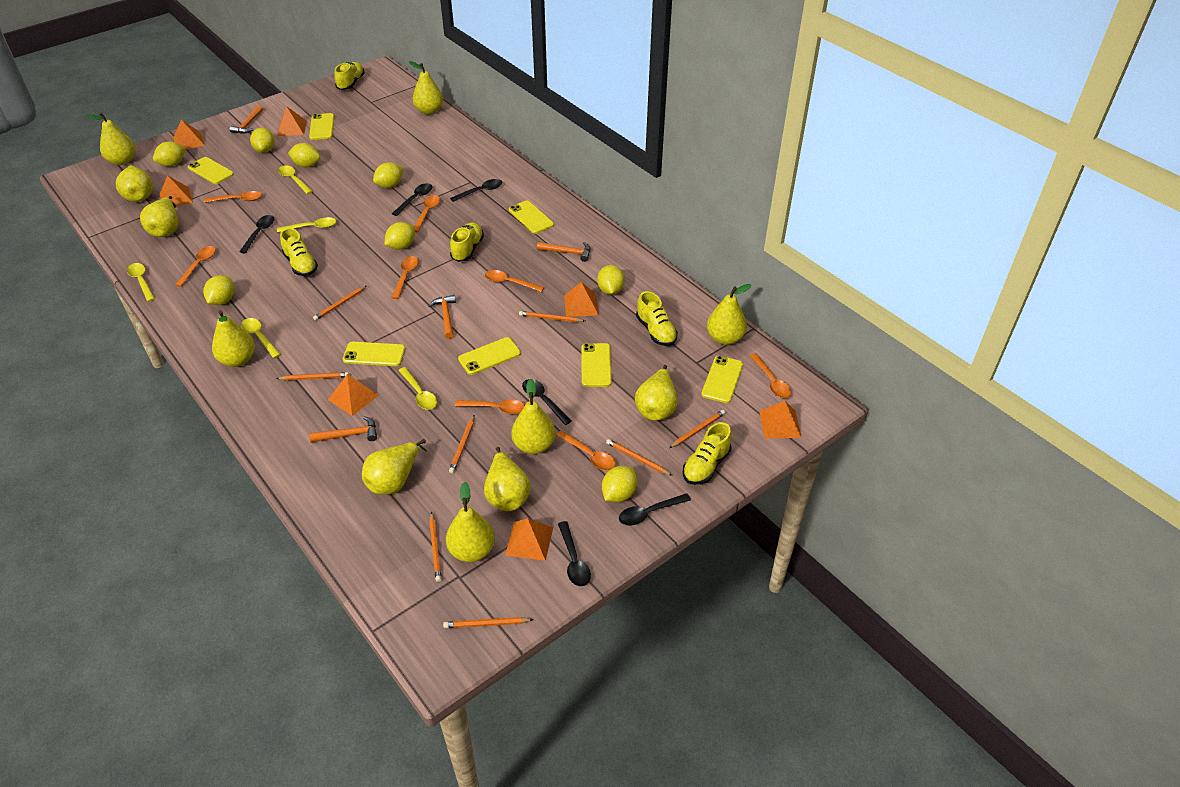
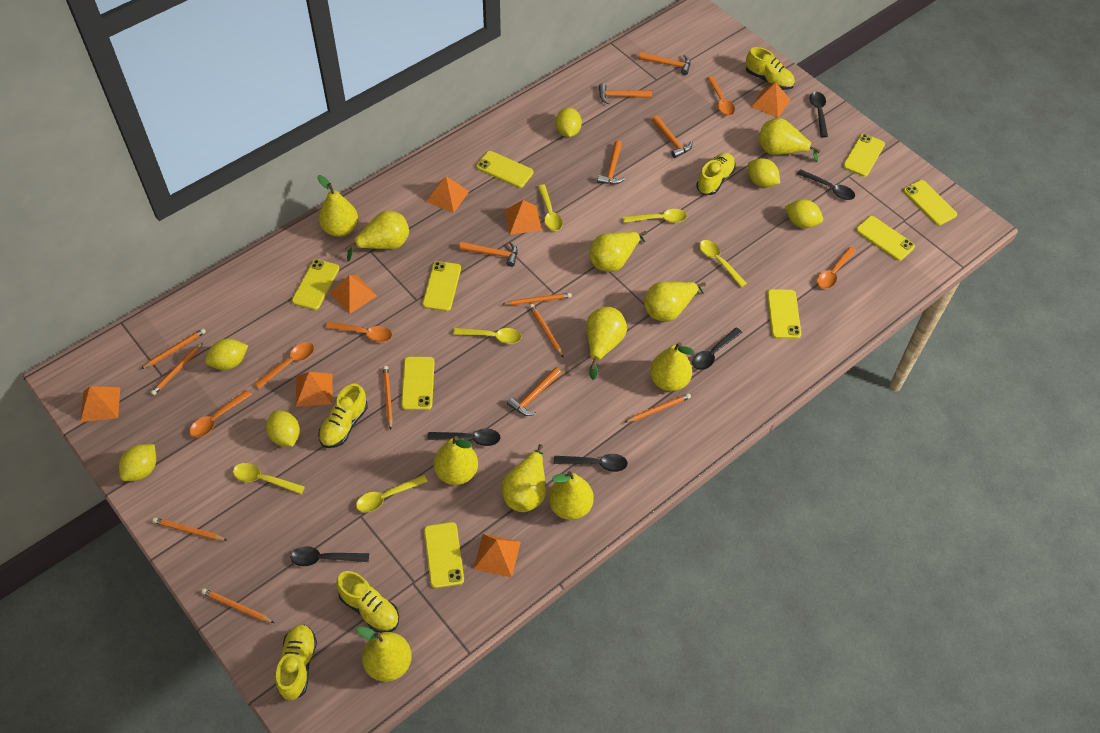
orange hammer: 4 -> 6
orange spoon: 8 -> 5
yellow lemon: 8 -> 6
yellow phone: 7 -> 9
yellow spoon: 5 -> 6

